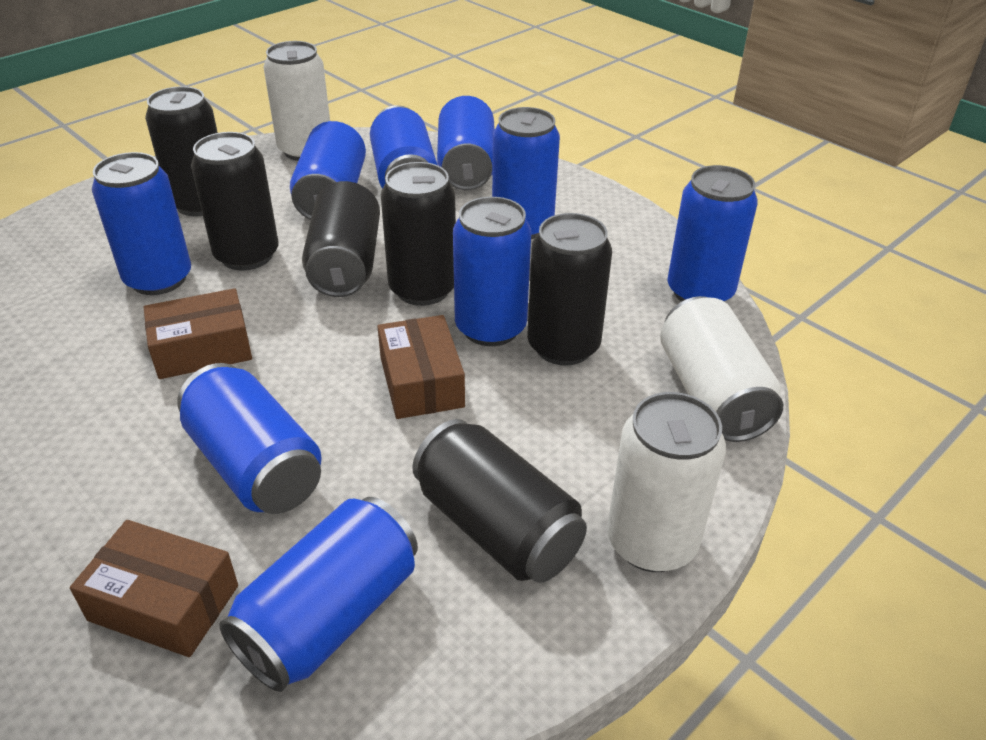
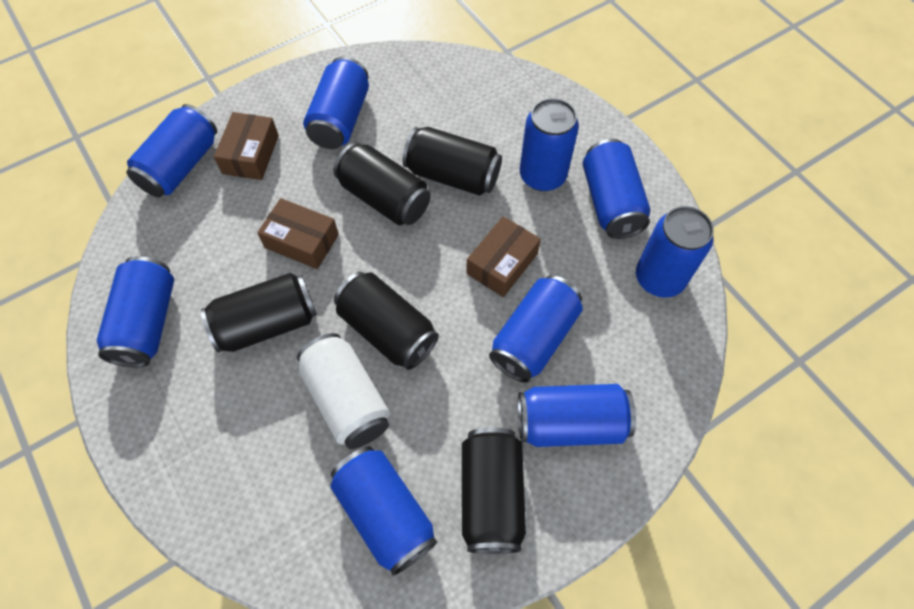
black can: 6 -> 5
white can: 3 -> 1

